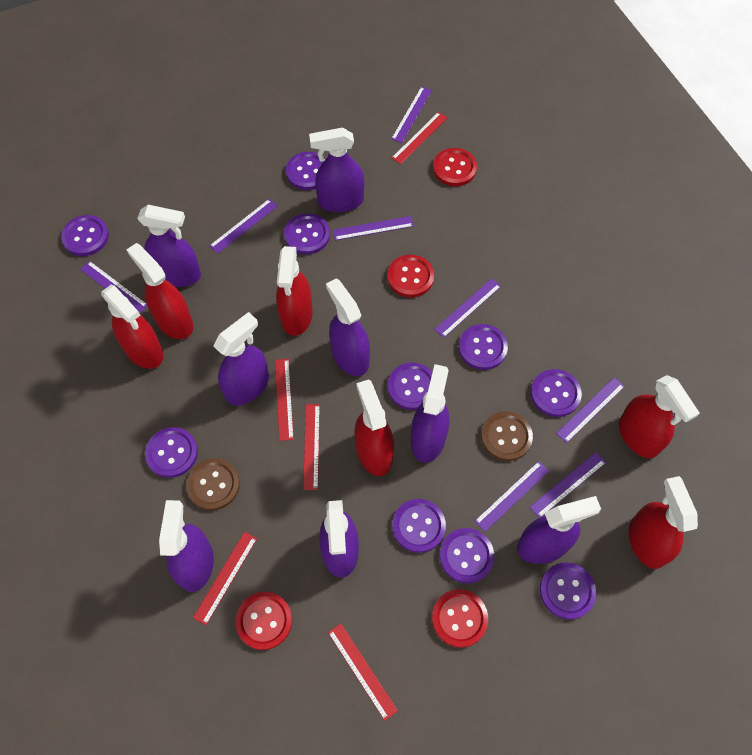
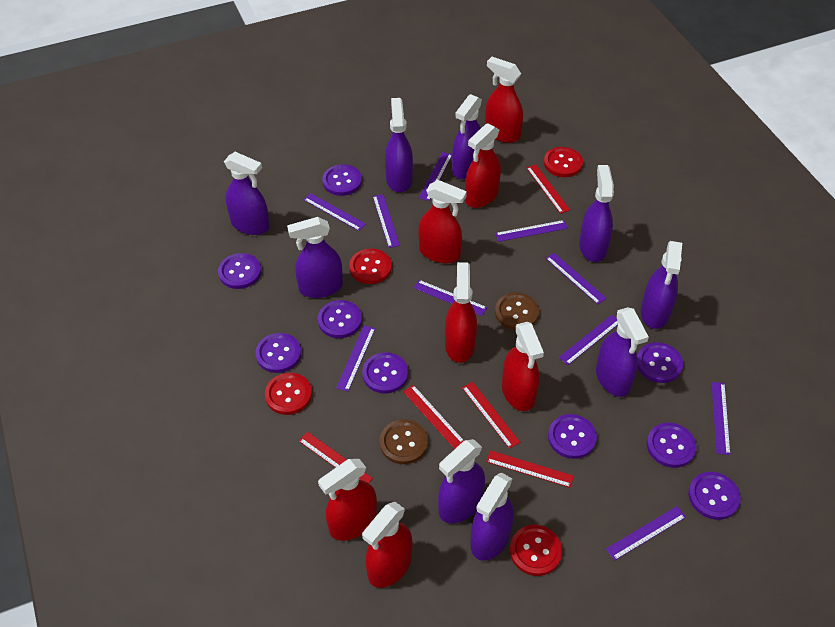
purple button: 10 -> 9
purple ruler: 8 -> 10
purple spray bottle: 8 -> 9
red spray bottle: 6 -> 7

